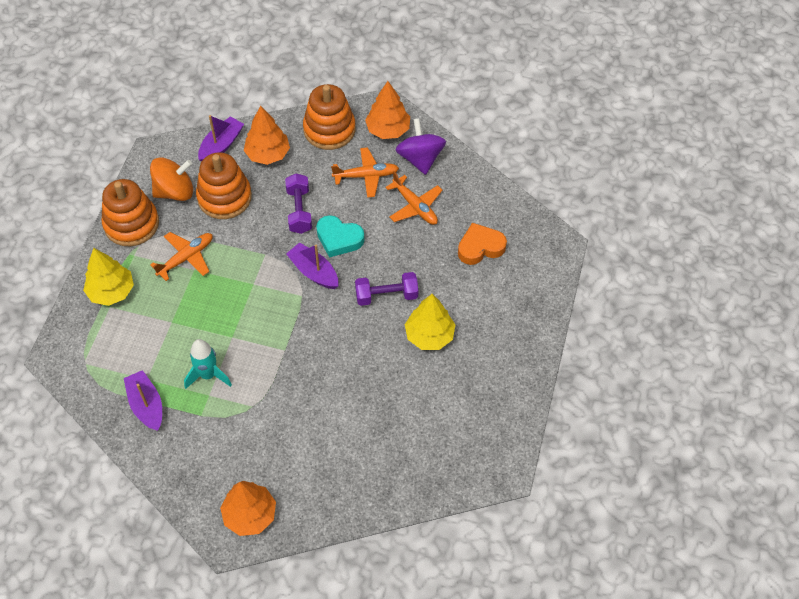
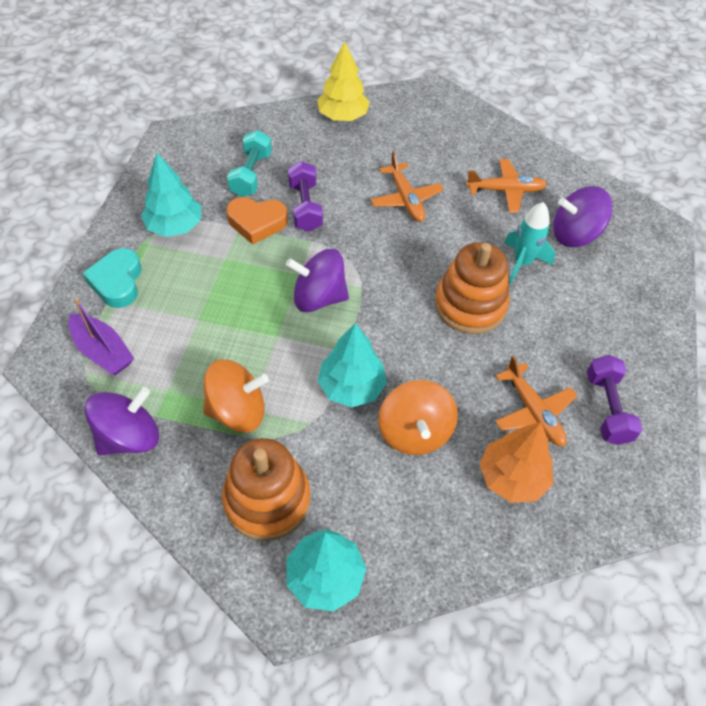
orange spinning top: 1 -> 2
orange stacking toy: 3 -> 2
orange tree: 3 -> 1
purple boat: 3 -> 1
purple spinning top: 1 -> 3
turquoise dumbbell: 0 -> 1
turquoise tree: 0 -> 3
yellow tree: 2 -> 1

